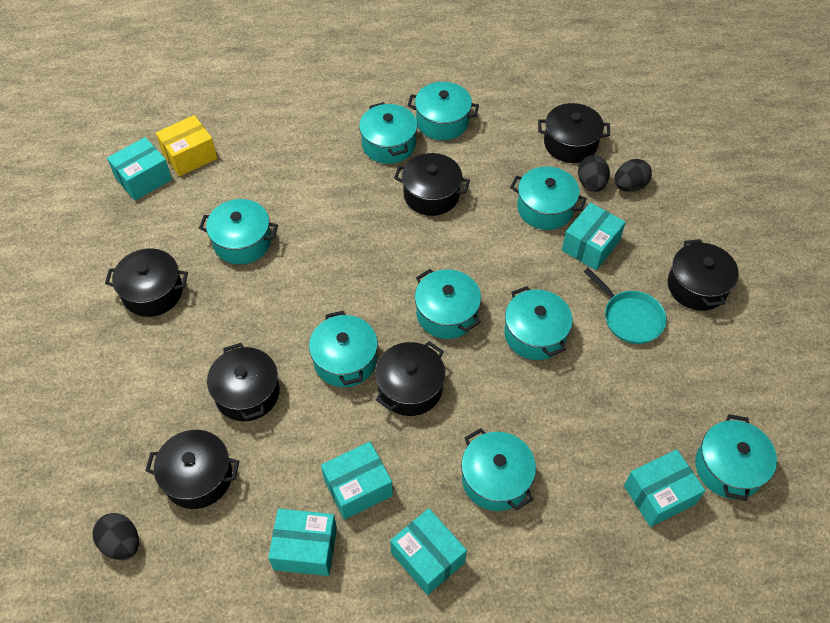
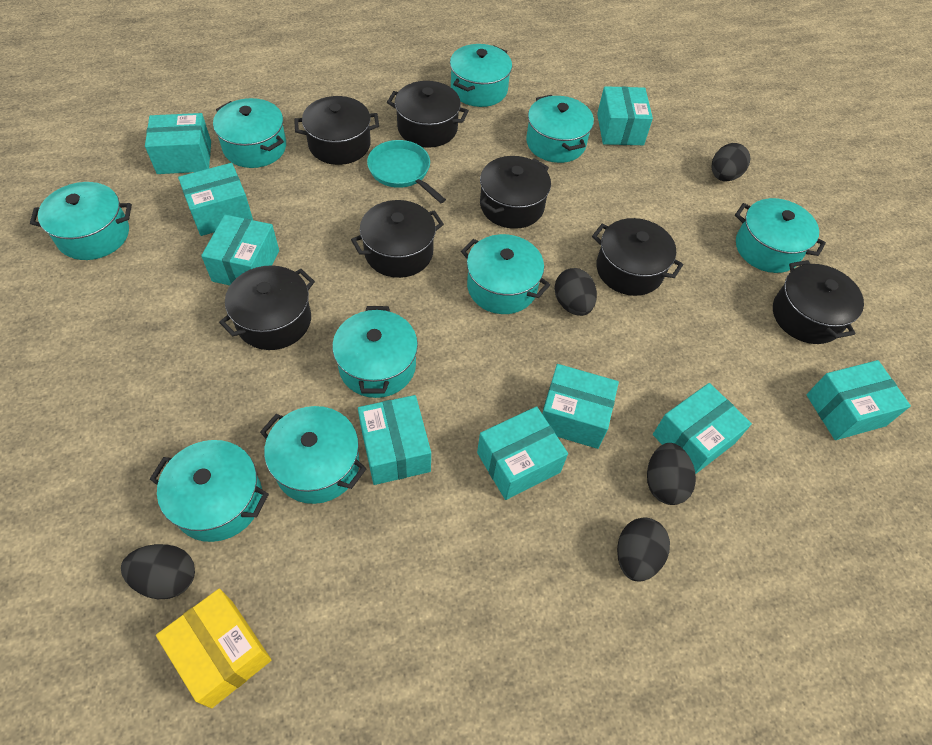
black egg: 3 -> 5
turquoise box: 6 -> 9

